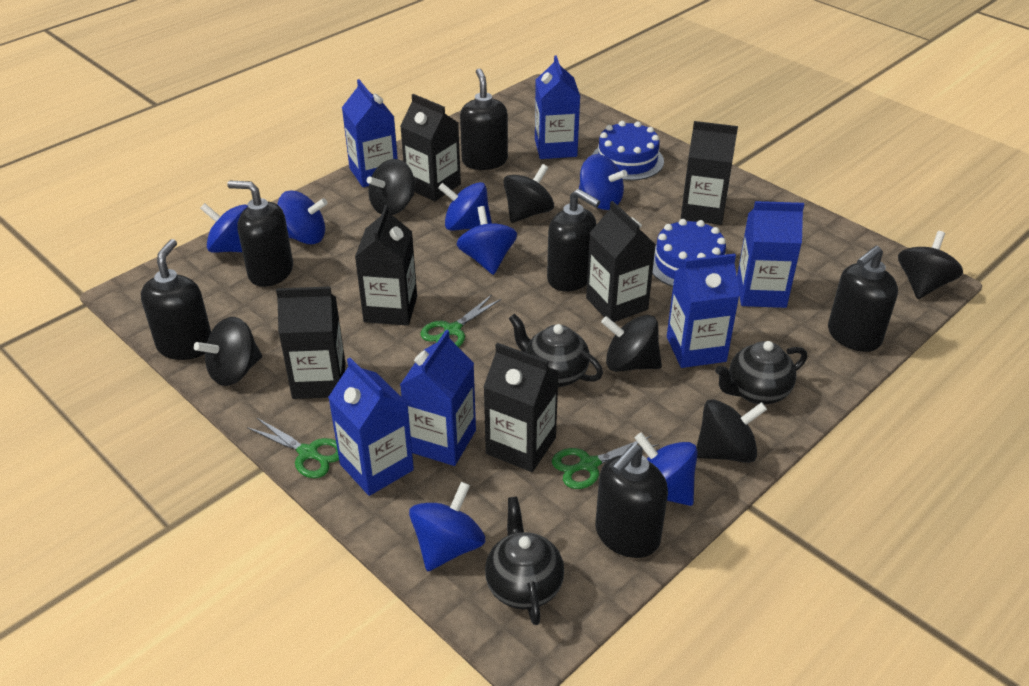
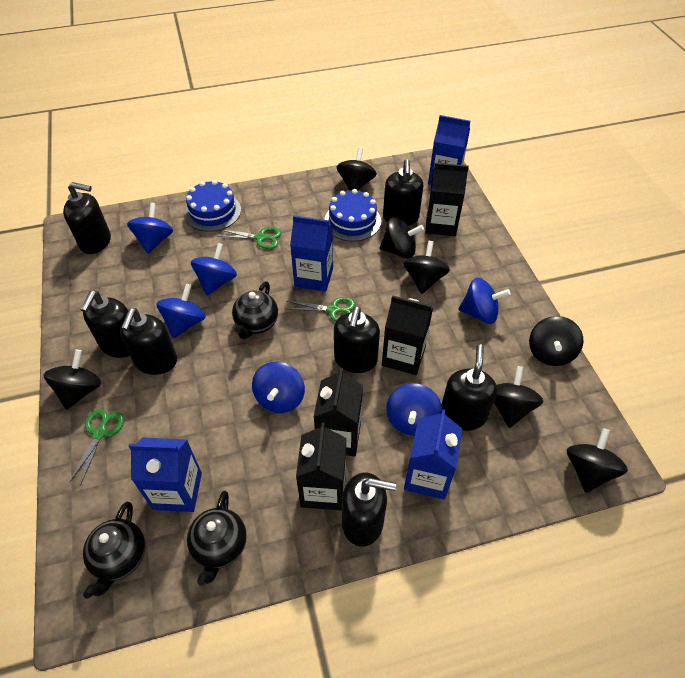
black carton: 6 -> 4
black soap dispenser: 6 -> 7
black spinning top: 6 -> 7
blue carton: 6 -> 4
blue spinning top: 7 -> 6

